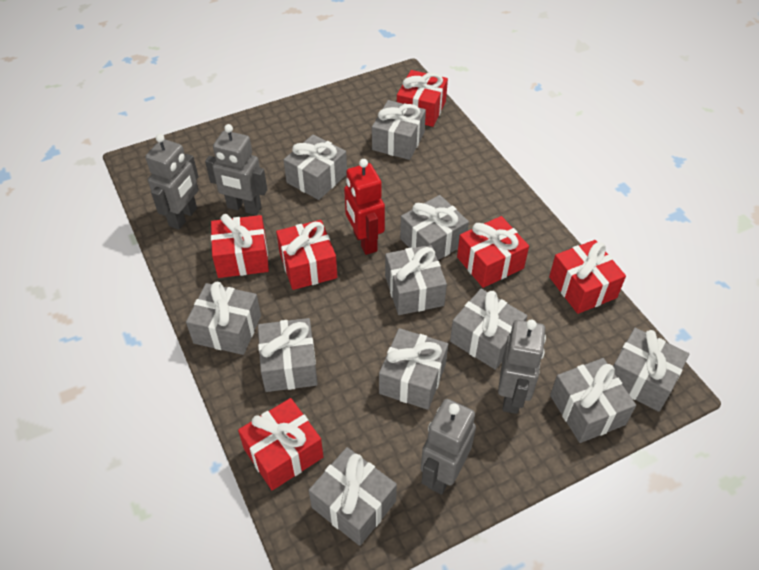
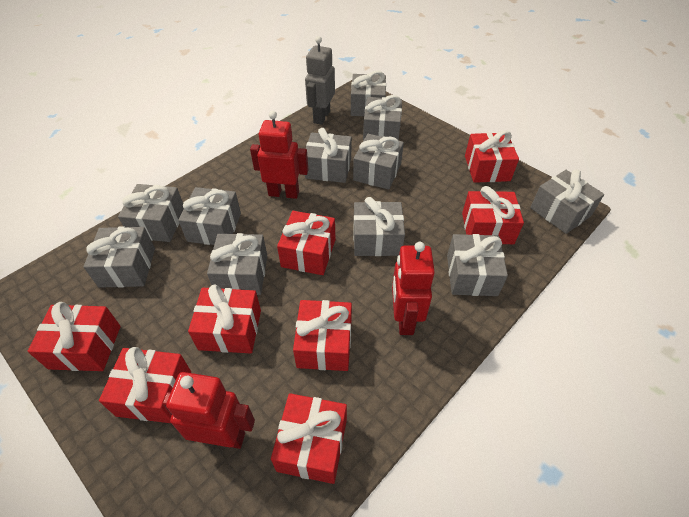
grey robot: 4 -> 1
red gift: 6 -> 8
red robot: 1 -> 3

